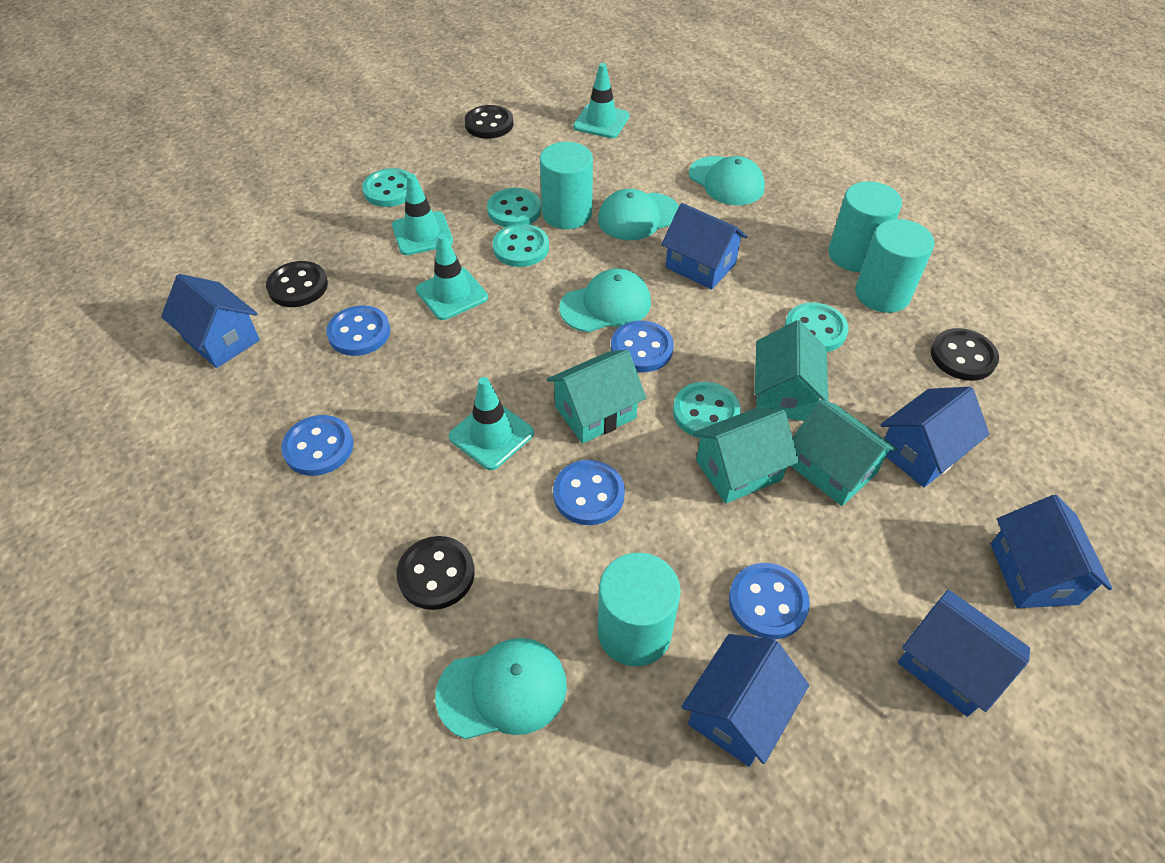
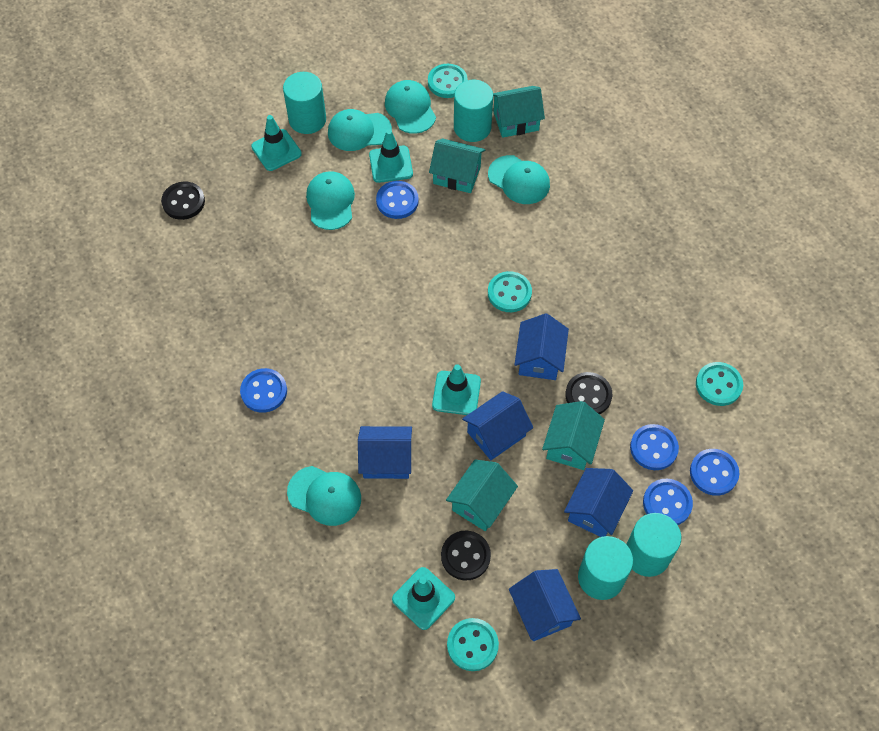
black button: 4 -> 3
blue house: 6 -> 5
turquoise button: 5 -> 4
turquoise cap: 4 -> 5

